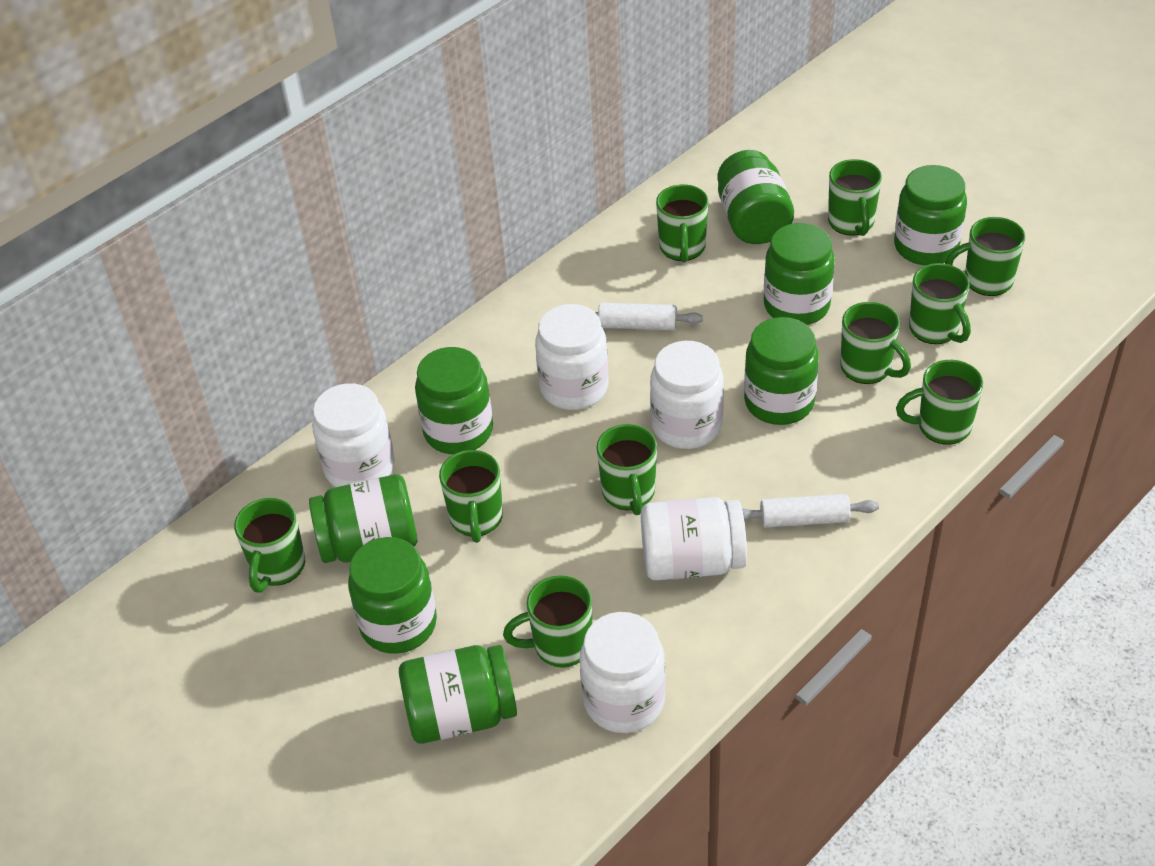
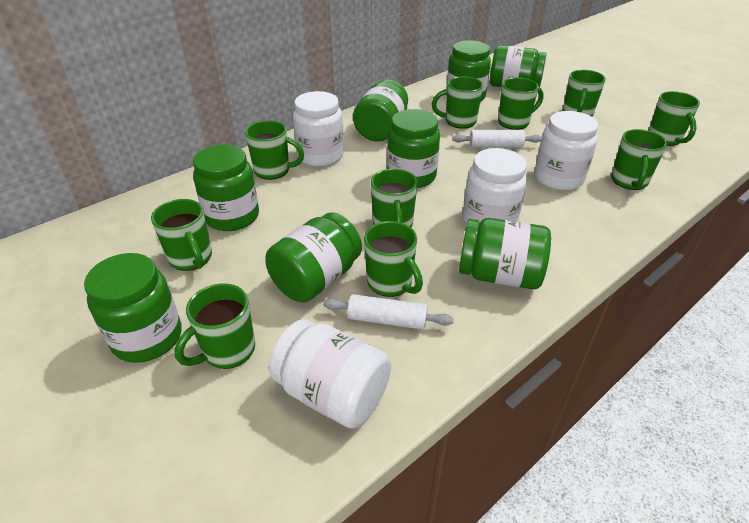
white jar: 5 -> 4

